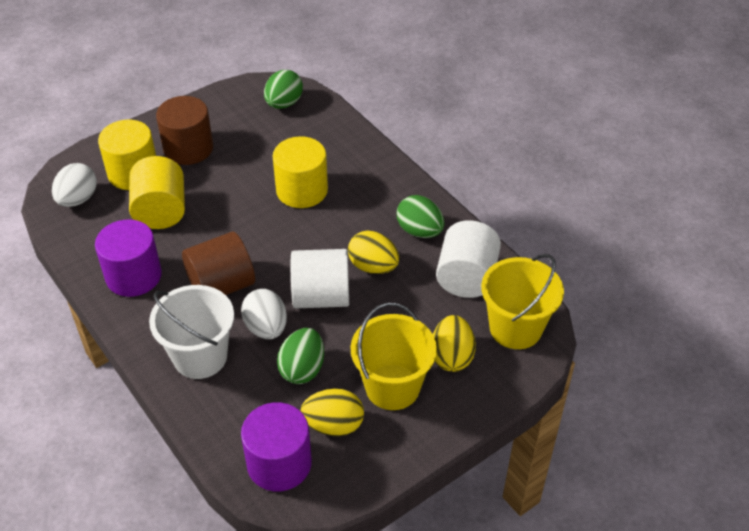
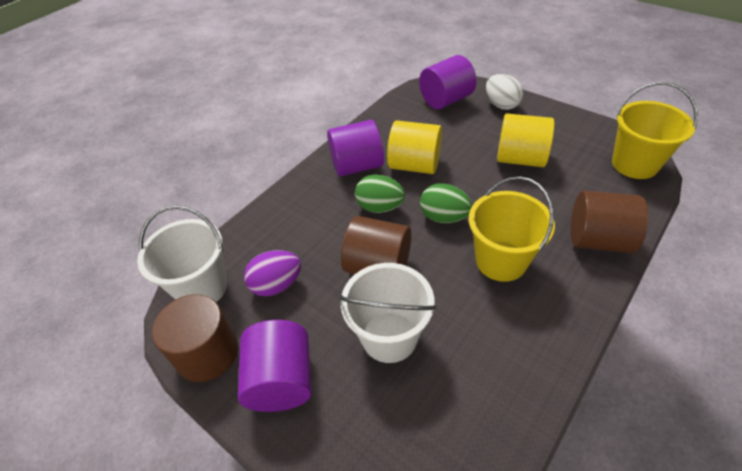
brown cylinder: 2 -> 3
green egg: 3 -> 2
purple cylinder: 2 -> 3
purple egg: 0 -> 1
white bucket: 1 -> 2
white cylinder: 2 -> 0
white egg: 2 -> 1
yellow cylinder: 3 -> 2
yellow egg: 3 -> 0

